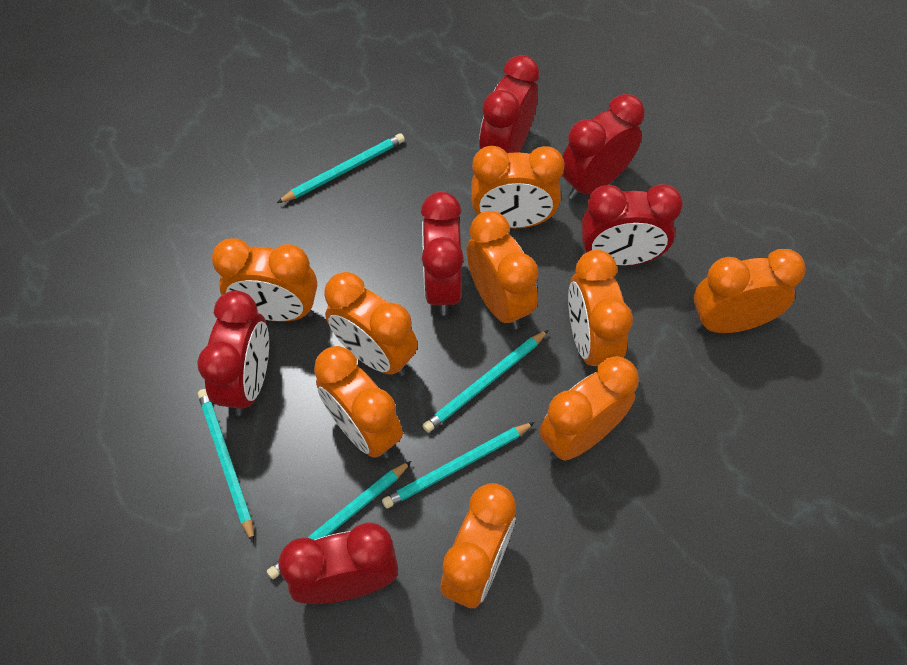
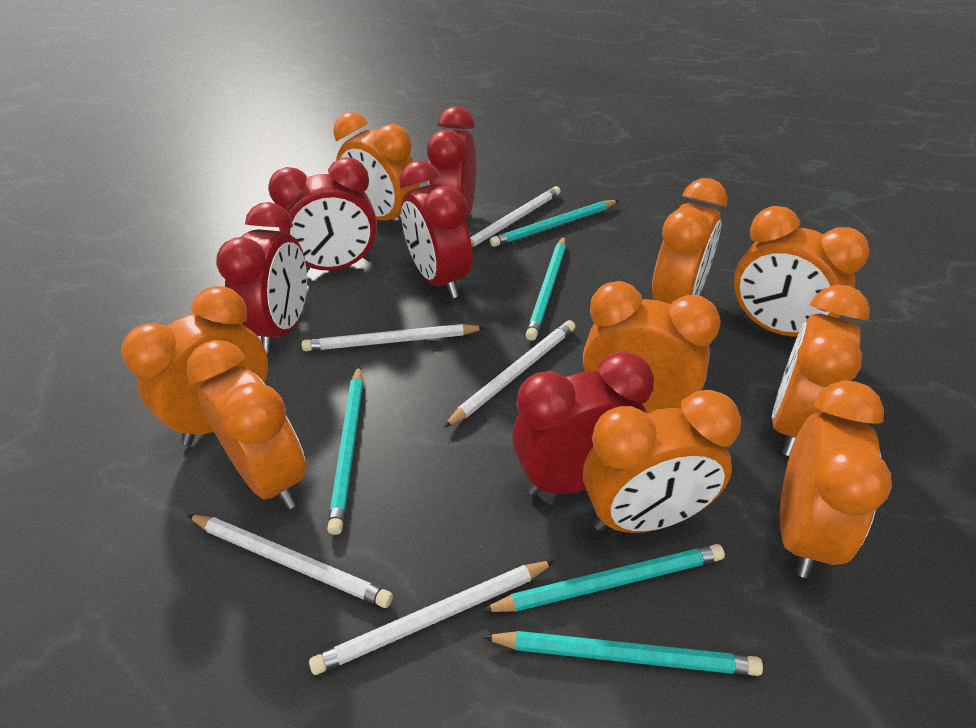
red clock: 6 -> 5
white pencil: 0 -> 5

